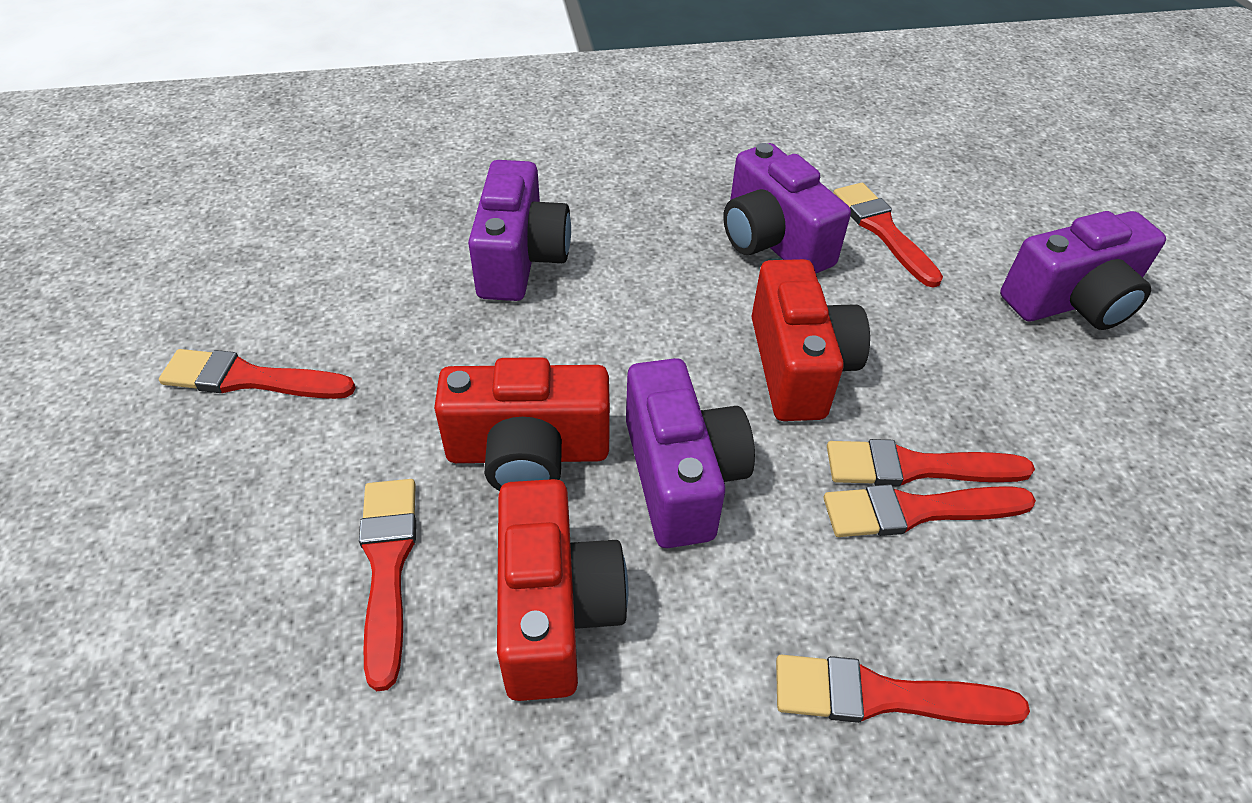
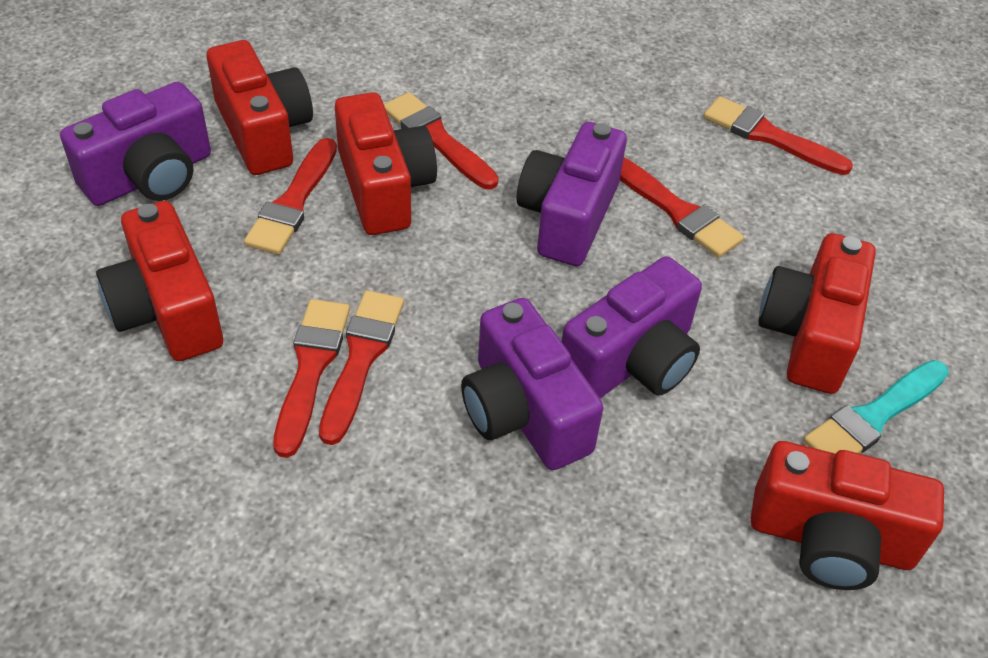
red camera: 3 -> 5
turquoise brush: 0 -> 1

